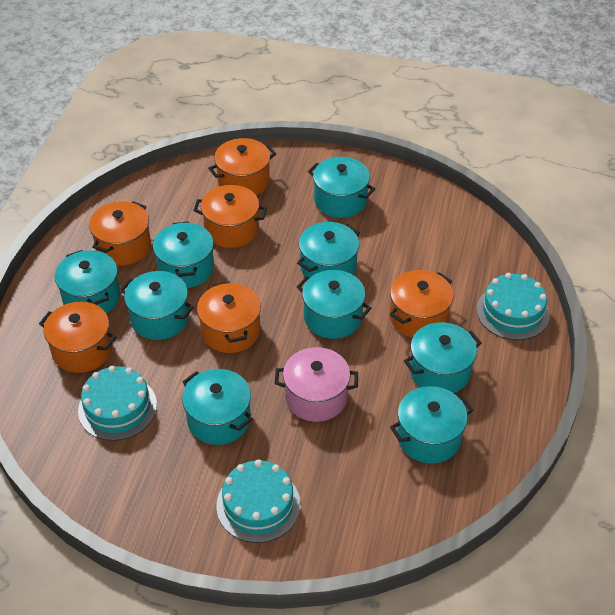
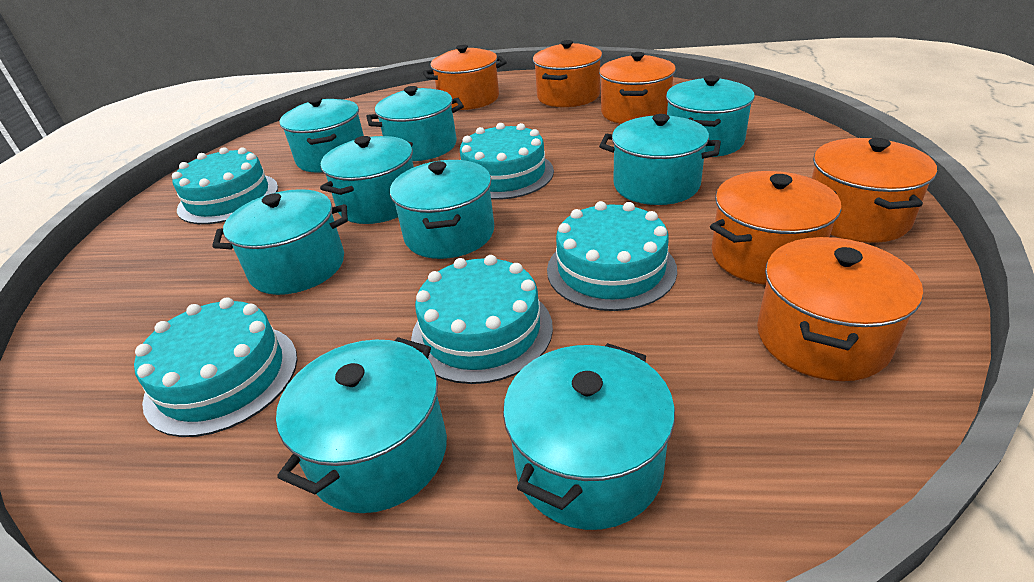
pink pot: 1 -> 0
turquoise cake: 3 -> 5

